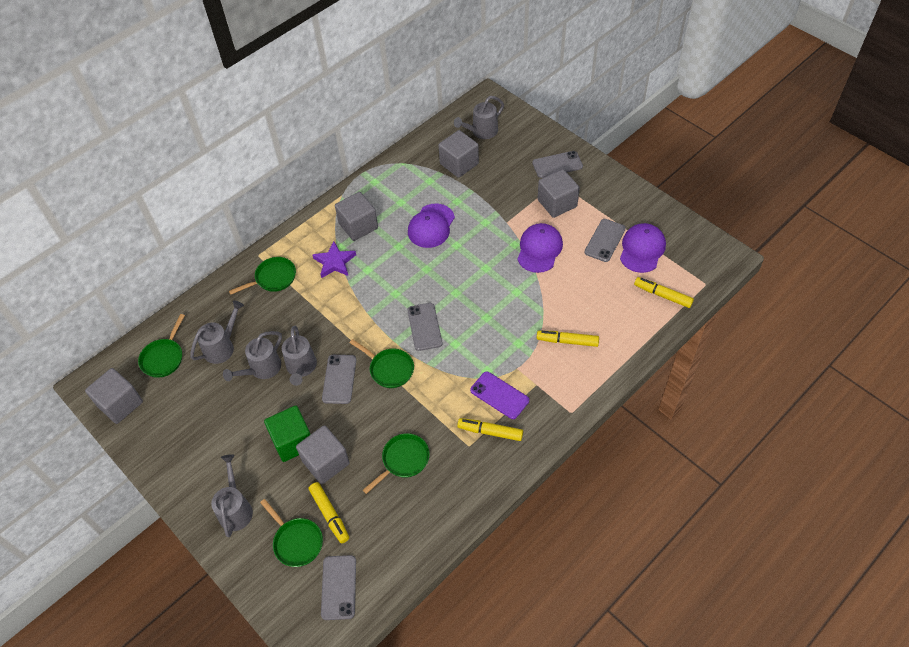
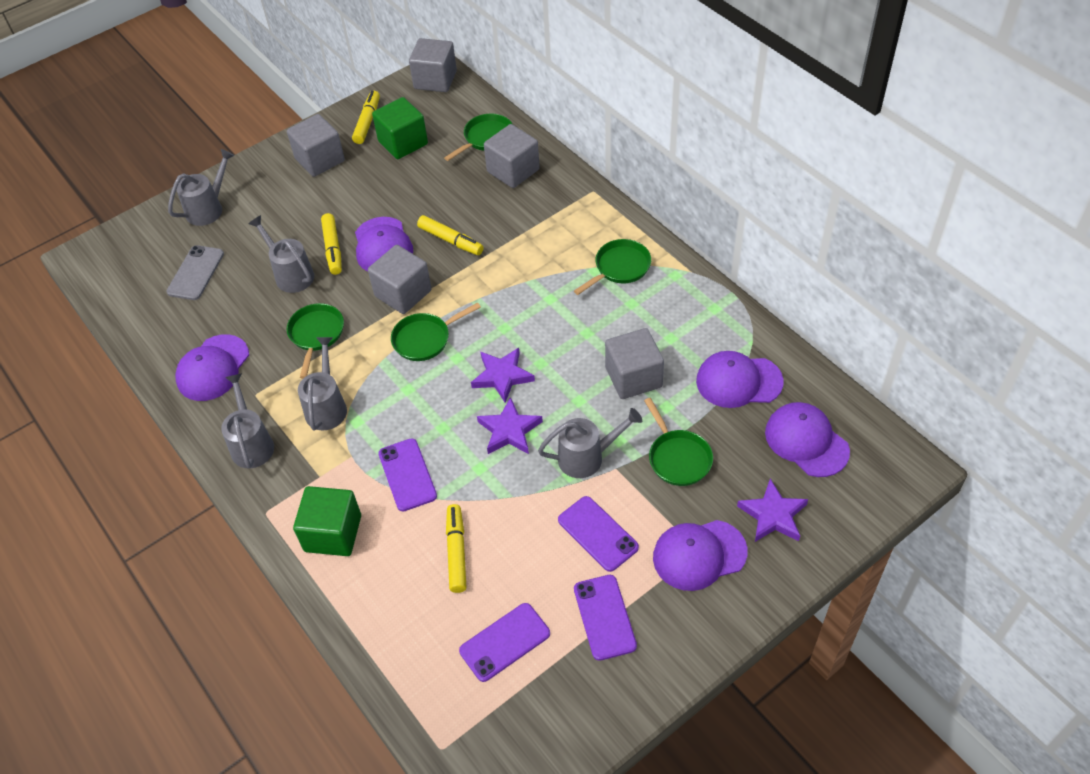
green cube: 1 -> 2
grey phone: 5 -> 1
purple cap: 3 -> 5
purple phone: 1 -> 4
purple star: 1 -> 3

